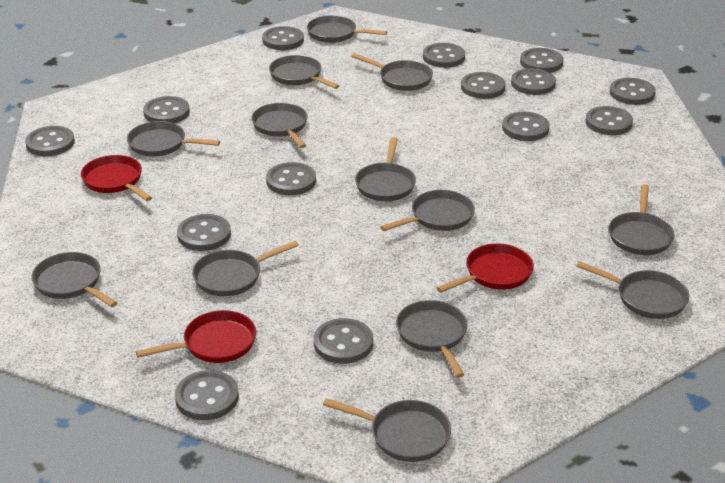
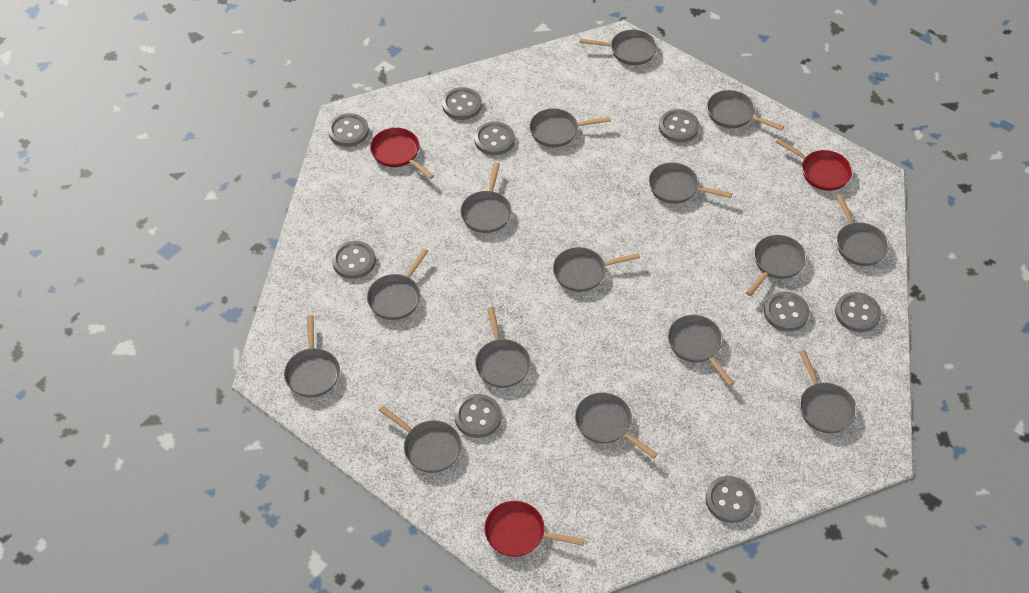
grey button: 14 -> 9
grey pan: 13 -> 15

